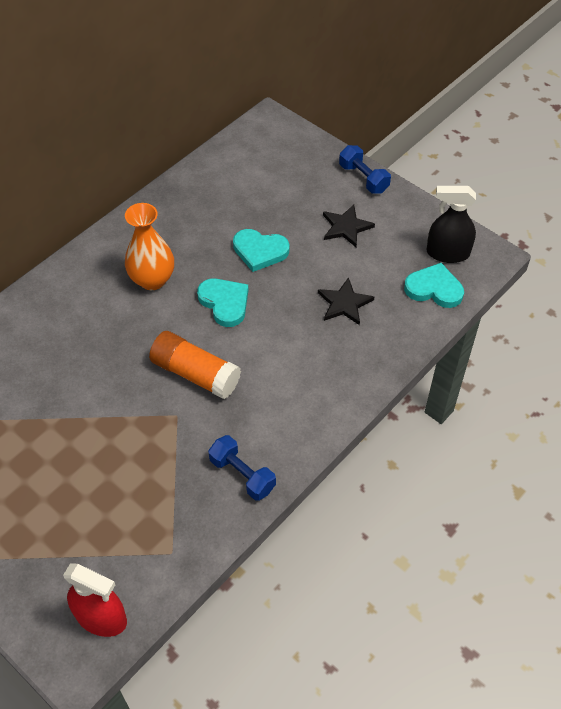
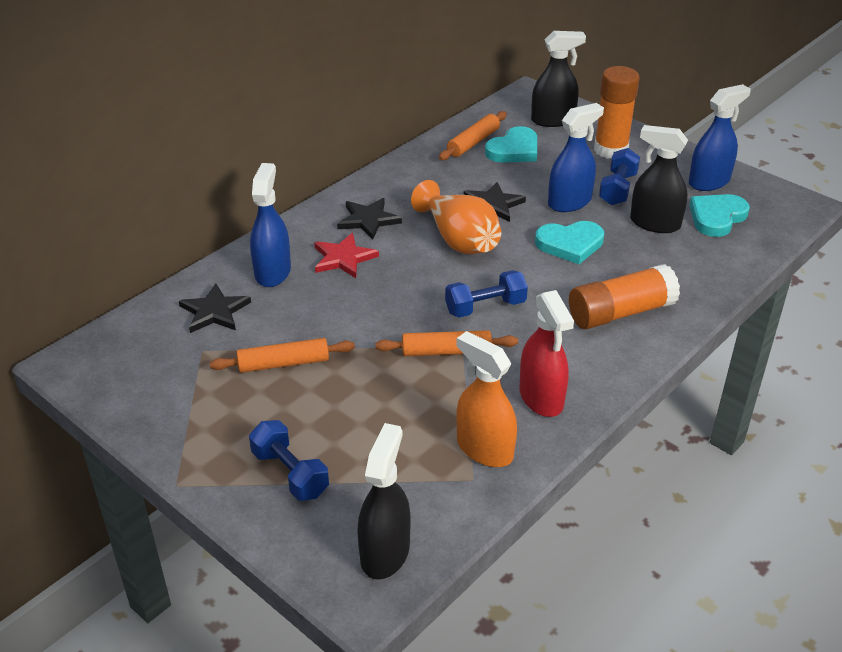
black spray bottle: 1 -> 3
black star: 2 -> 3
blue dumbbell: 2 -> 3
blue spray bottle: 0 -> 3
orange glue stick: 1 -> 2
orange rolling pin: 0 -> 3
orange spray bottle: 0 -> 1
red star: 0 -> 1

